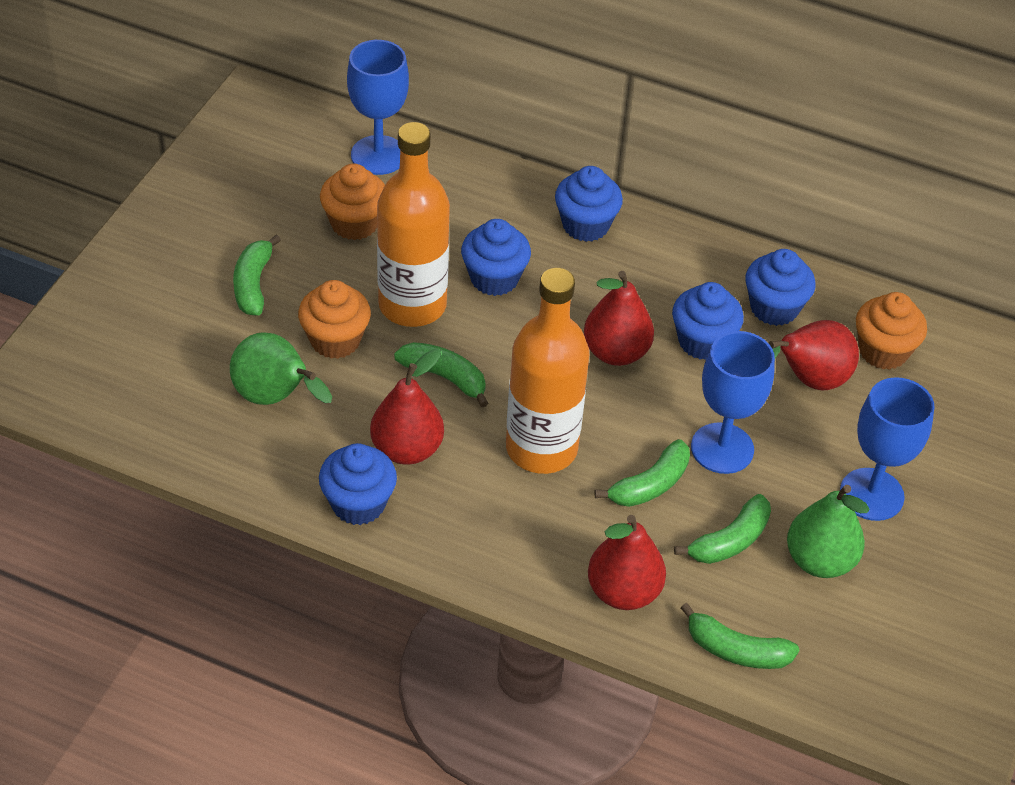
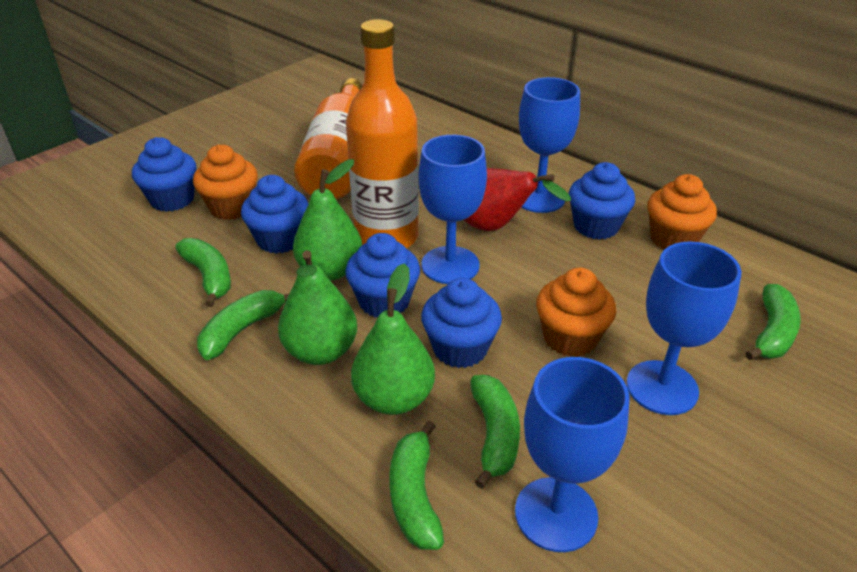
blue goblet: 3 -> 4
green pear: 2 -> 3
red pear: 4 -> 1

